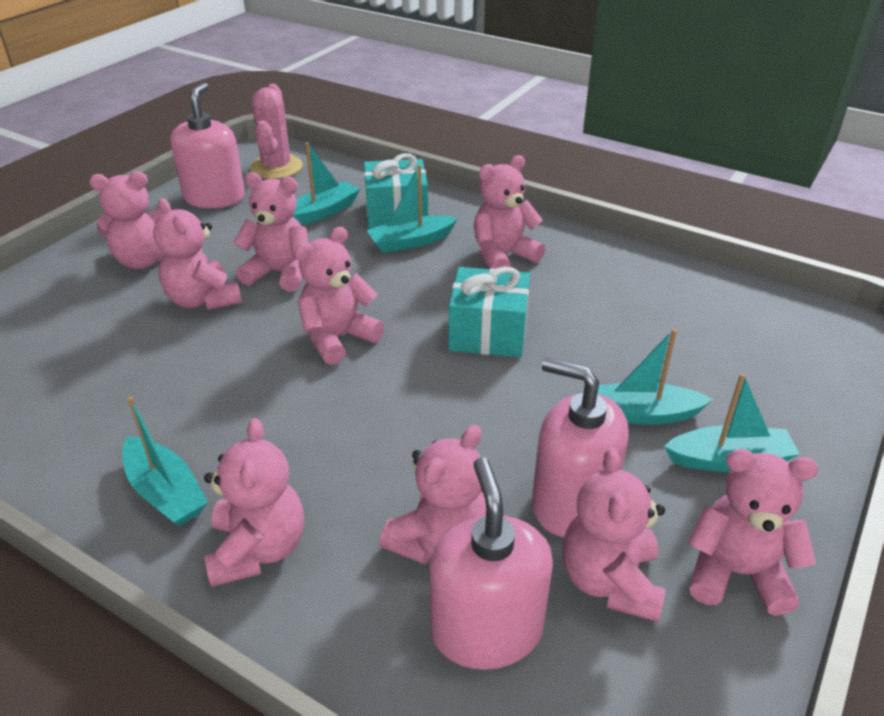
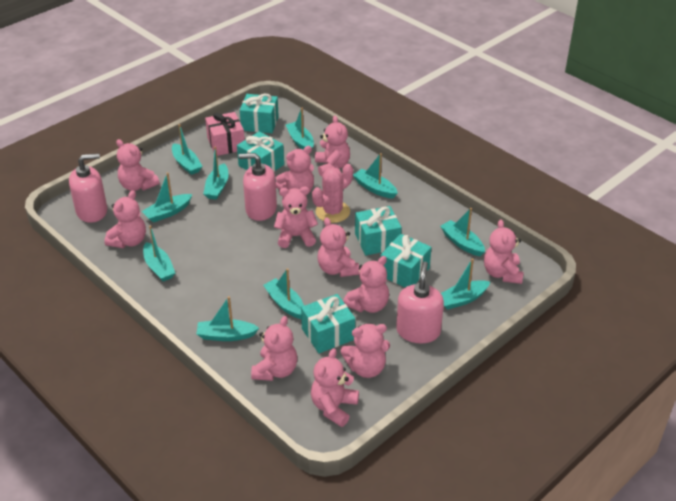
pink gift: 0 -> 1
pink teddy bear: 9 -> 11
turquoise boat: 5 -> 10
turquoise gift: 2 -> 5

